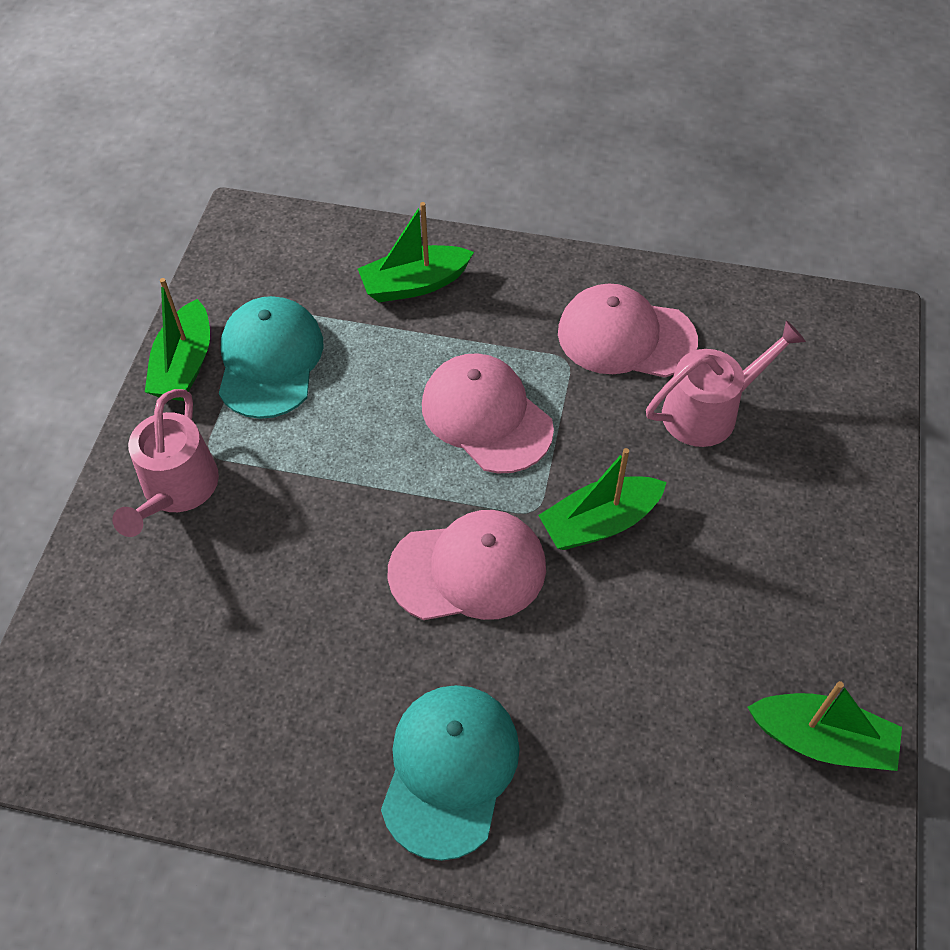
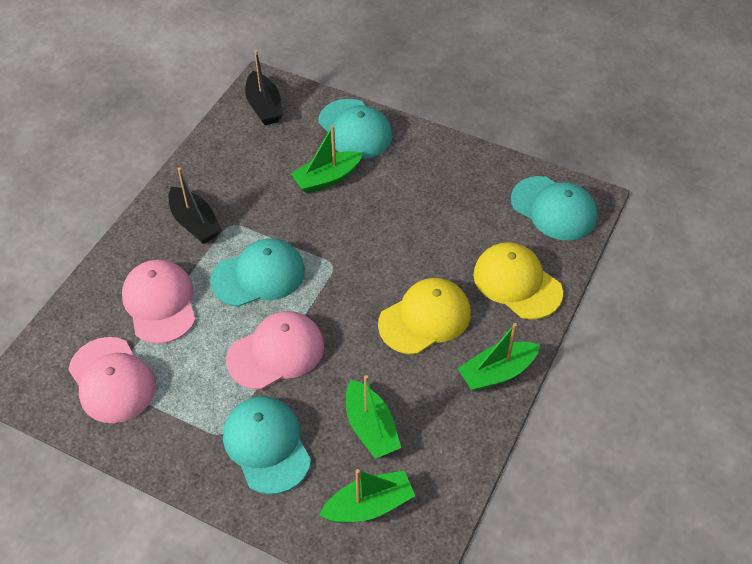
black boat: 0 -> 2
pink watering can: 2 -> 0
turquoise cap: 2 -> 4
yellow cap: 0 -> 2

